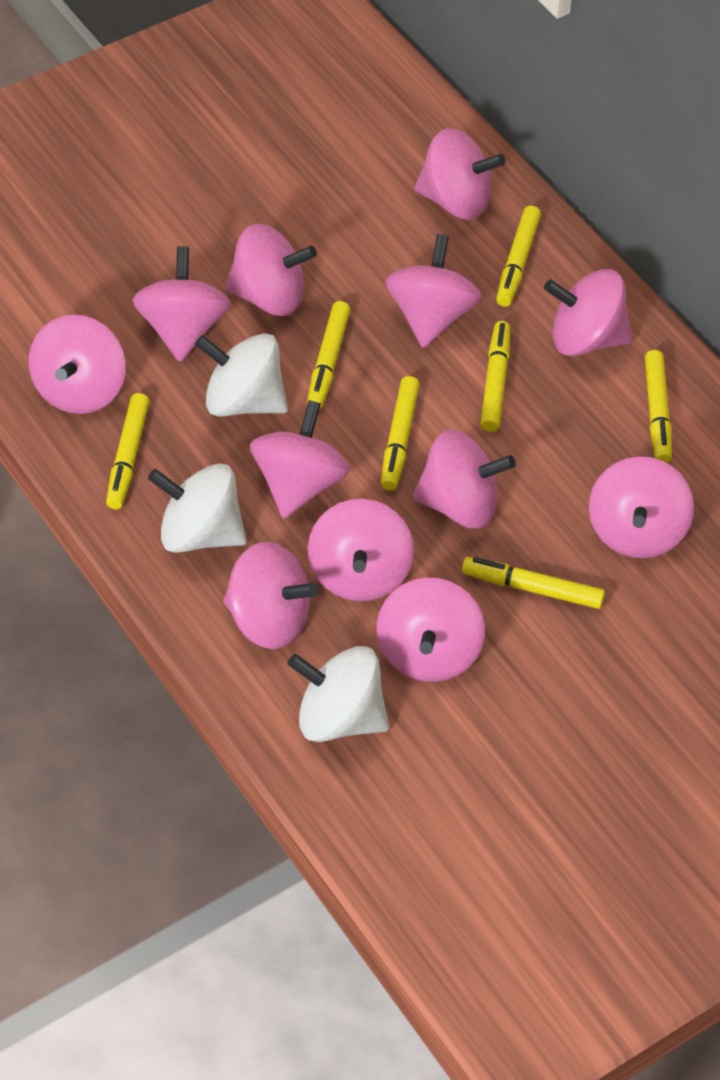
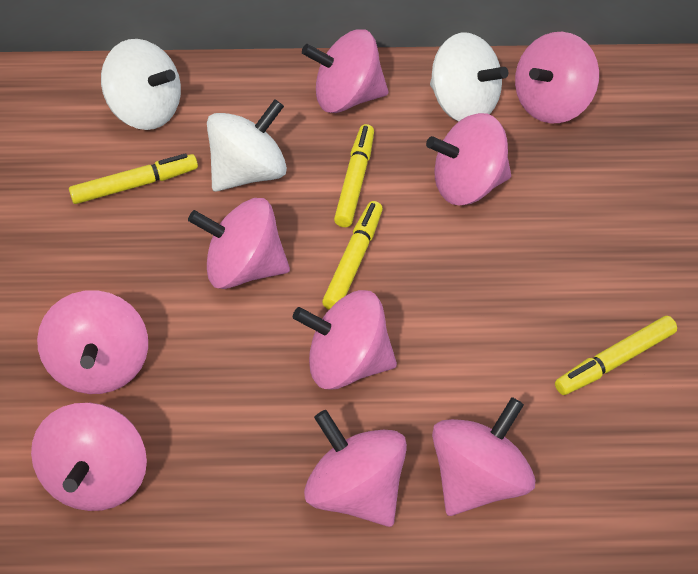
pink spinning top: 12 -> 9
yellow marker: 7 -> 4

